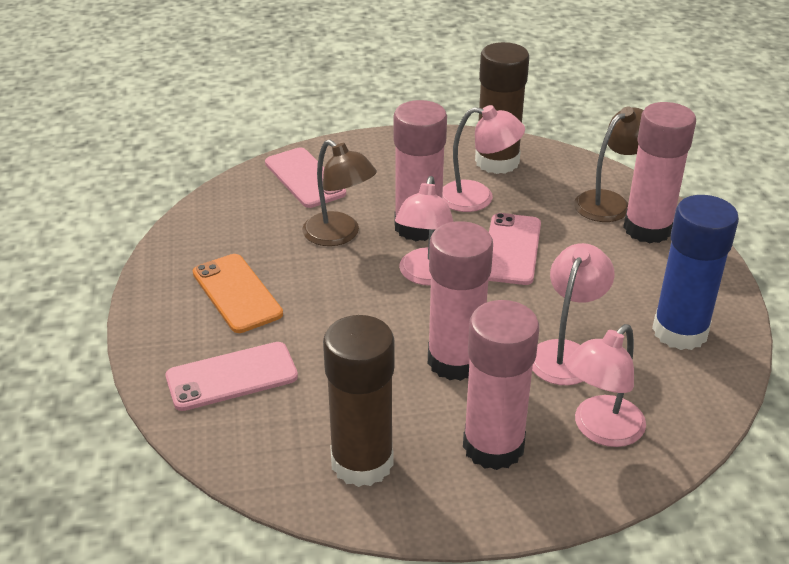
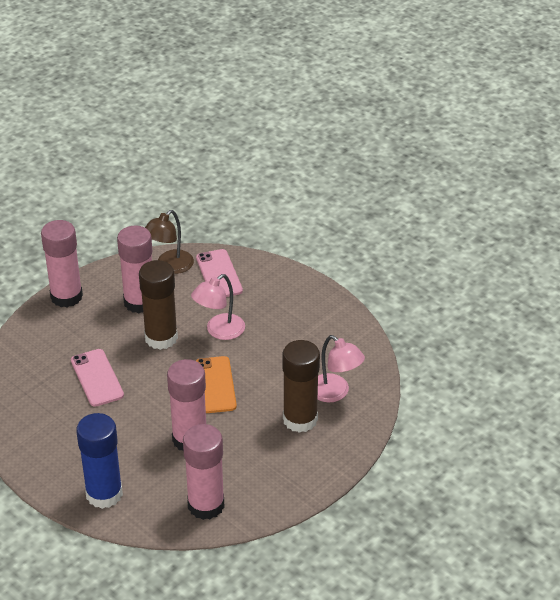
brown lamp: 2 -> 1
pink lamp: 4 -> 2
pink phone: 3 -> 2

